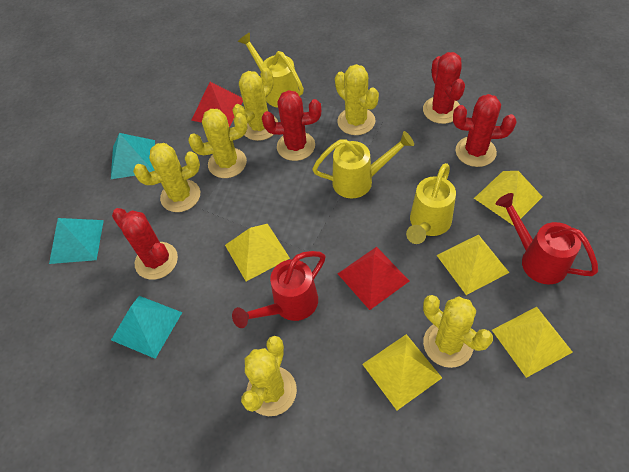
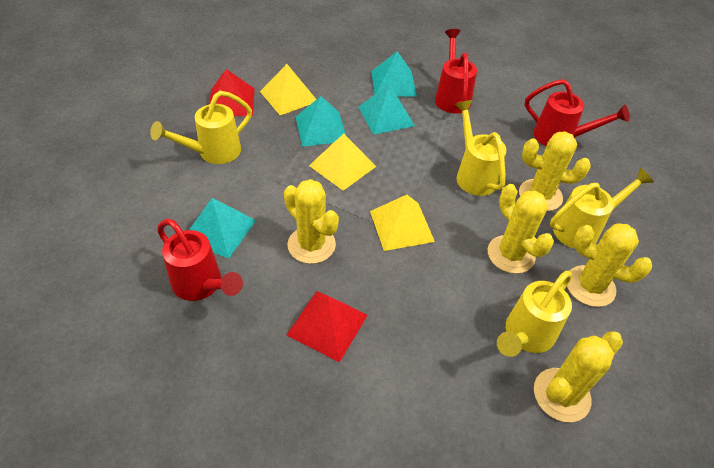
red cactus: 4 -> 0
red watering can: 2 -> 3
turquoise pyramid: 3 -> 4
yellow cactus: 6 -> 5
yellow pyramid: 5 -> 3
yellow watering can: 3 -> 4

